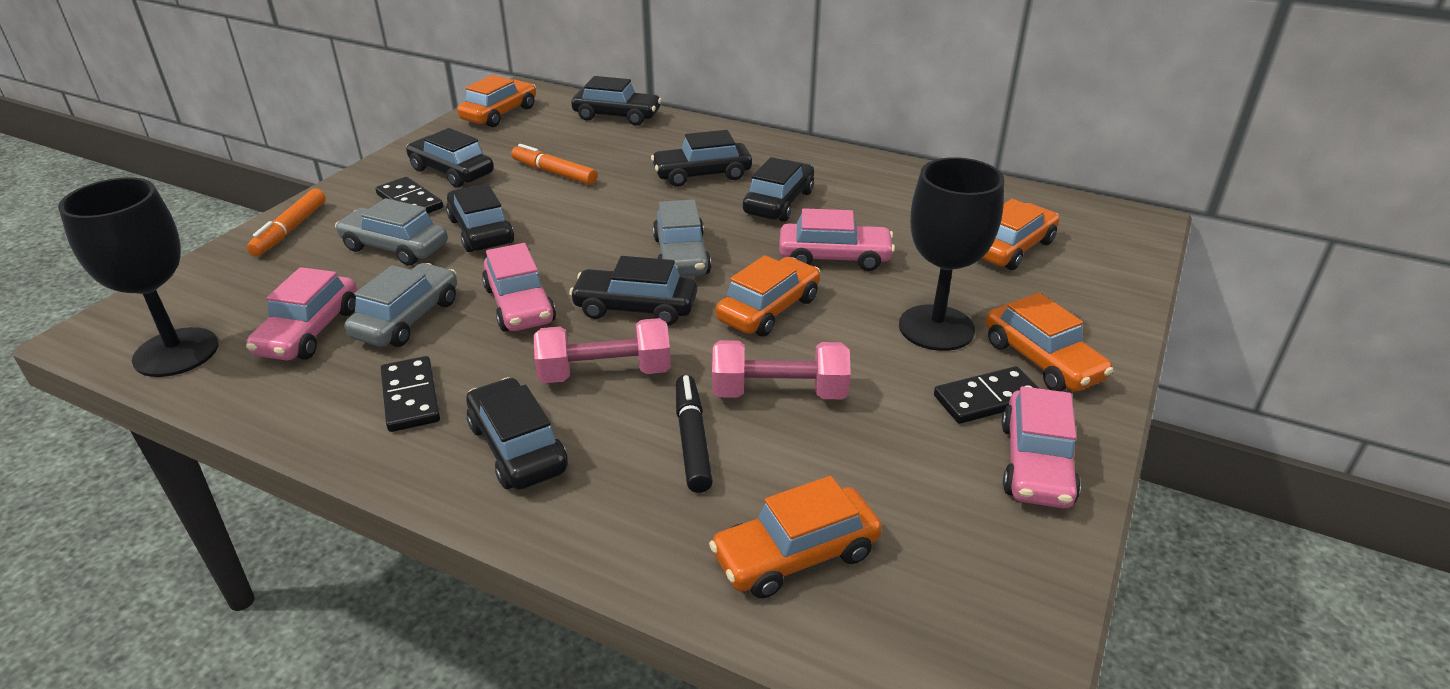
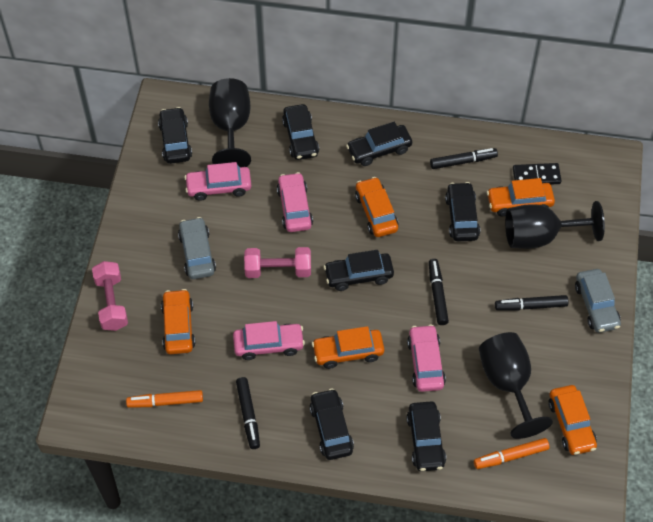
black domino: 3 -> 1
black goblet: 2 -> 3
black marker: 1 -> 4
grey car: 3 -> 2

